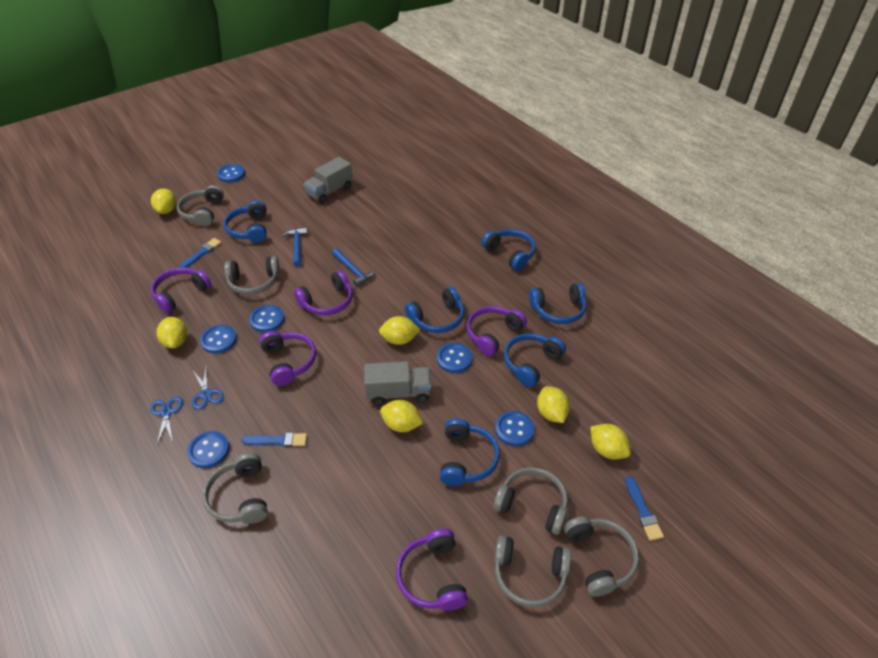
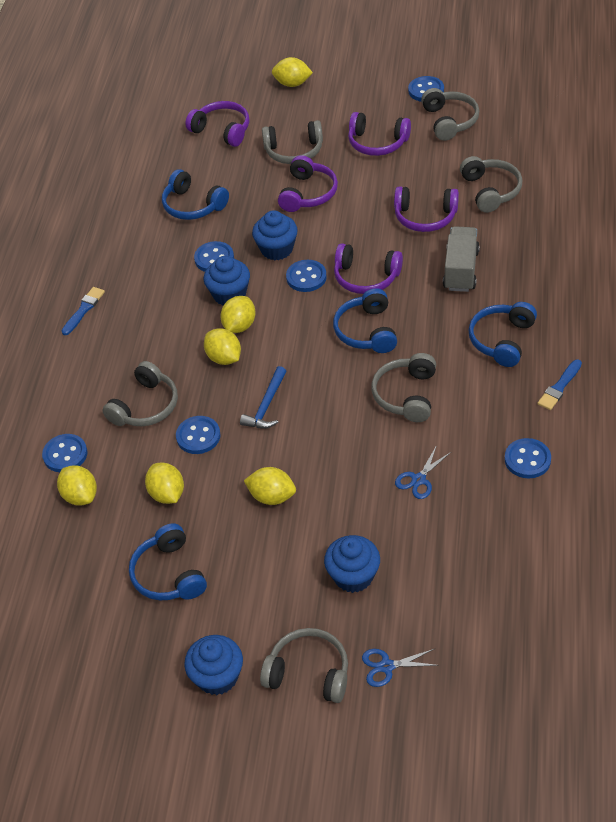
blue brush: 3 -> 2
blue cupcake: 0 -> 4
blue hammer: 2 -> 1
blue headphones: 6 -> 4
grey truck: 2 -> 1

